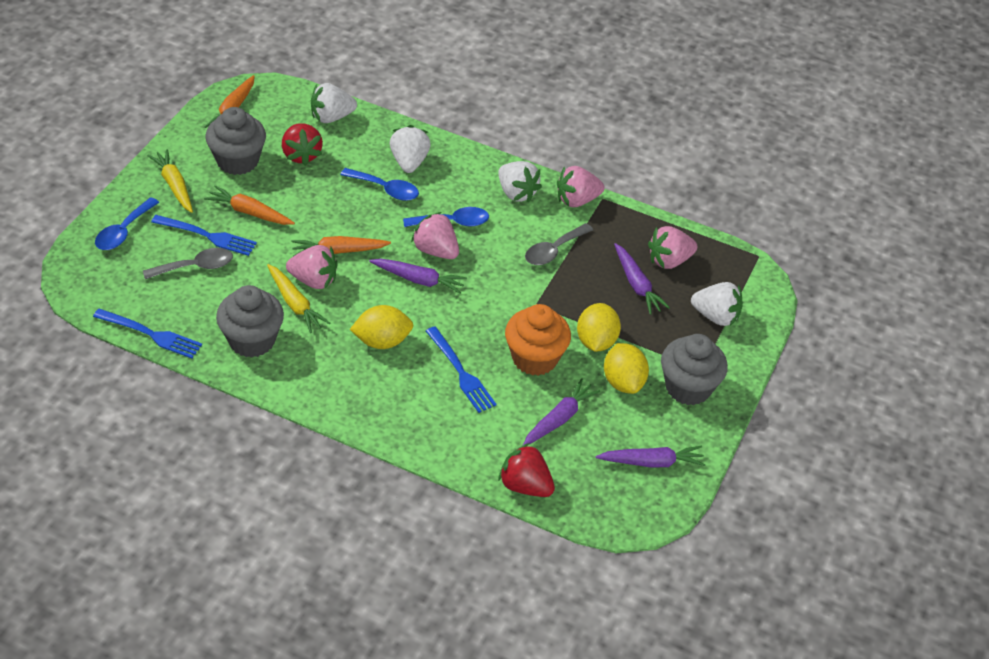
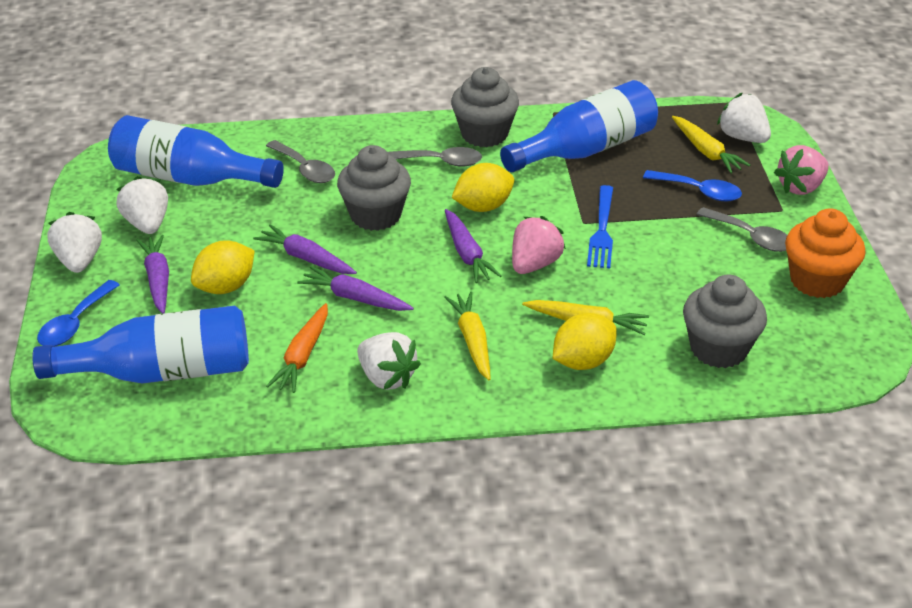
blue bottle: 0 -> 3
blue fork: 3 -> 1
blue spoon: 3 -> 2
grey spoon: 2 -> 3
orange carrot: 3 -> 1
pink strawberry: 4 -> 2
red strawberry: 2 -> 0
yellow carrot: 2 -> 3

